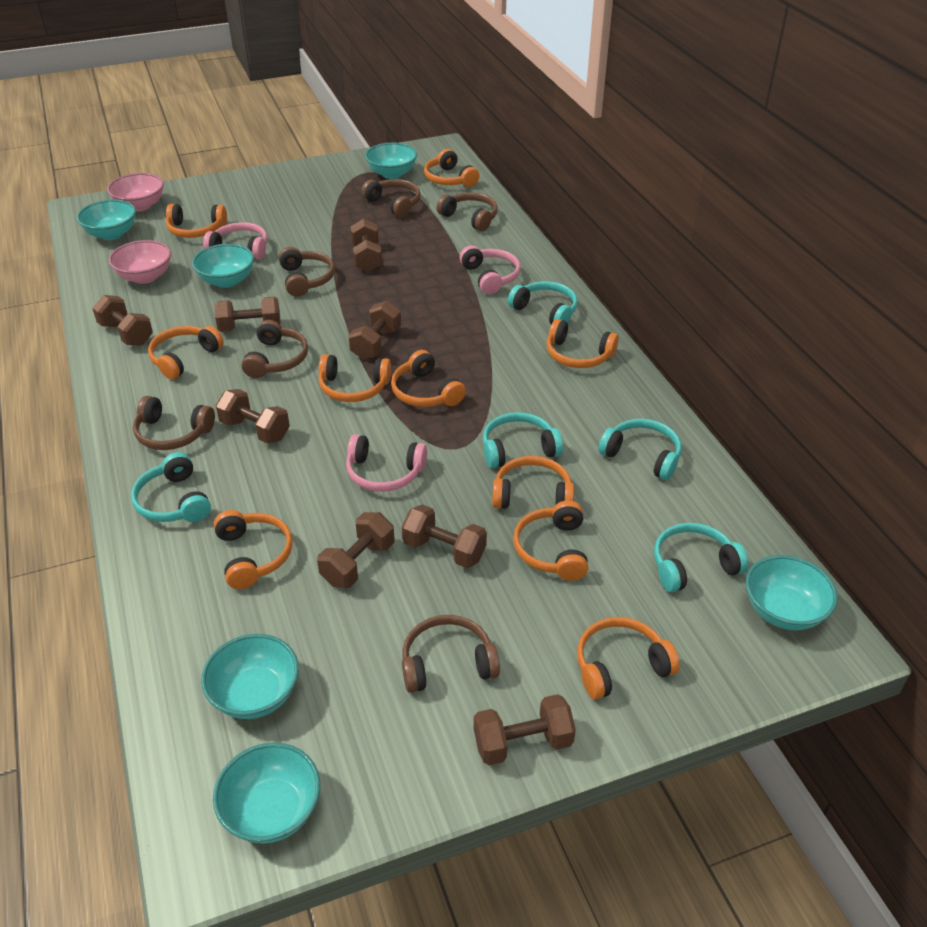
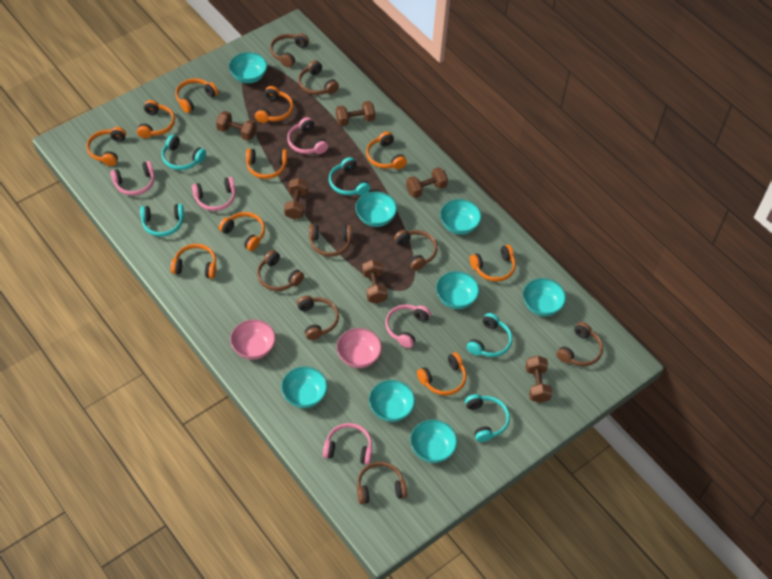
brown dumbbell: 8 -> 6
brown headphones: 6 -> 8
pink headphones: 3 -> 5
turquoise bowl: 6 -> 8

